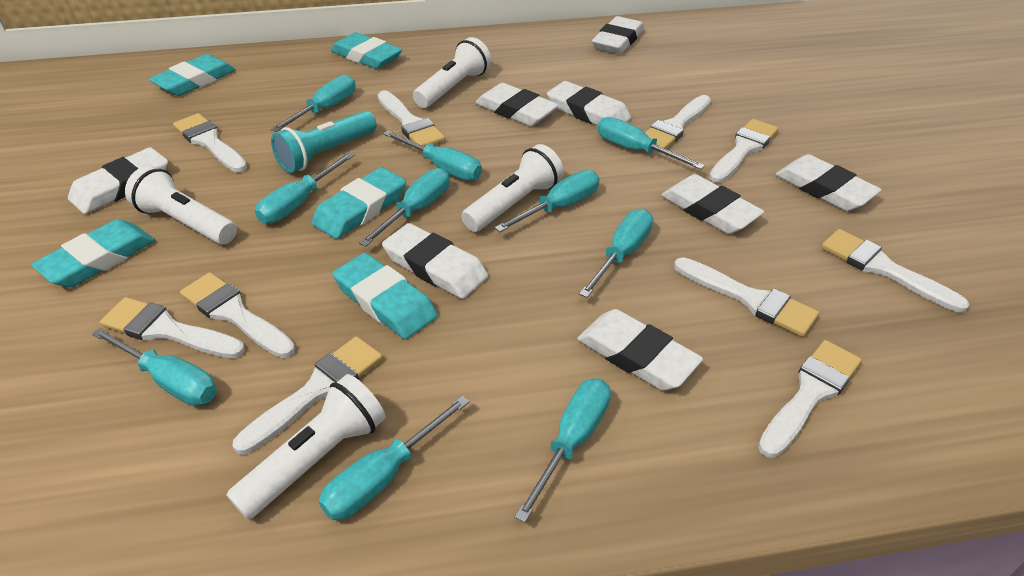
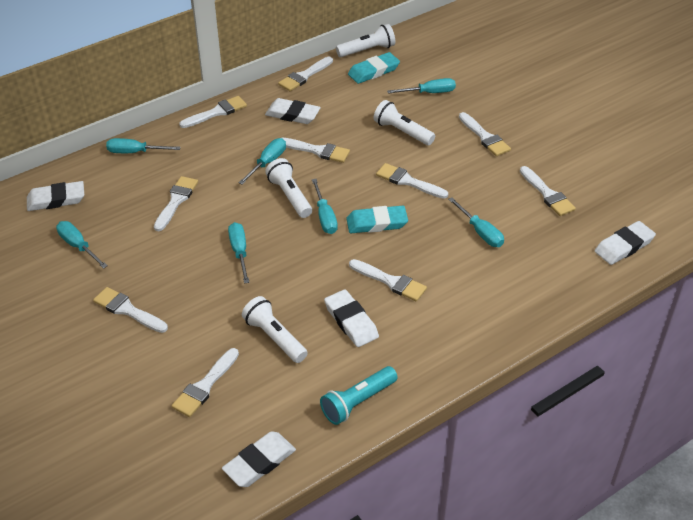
turquoise eraser: 5 -> 2
turquoise screwdriver: 10 -> 7
white eraser: 8 -> 5

